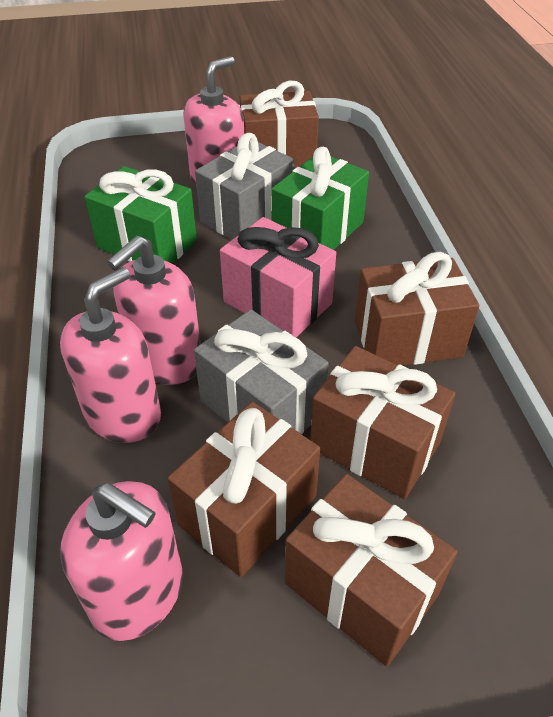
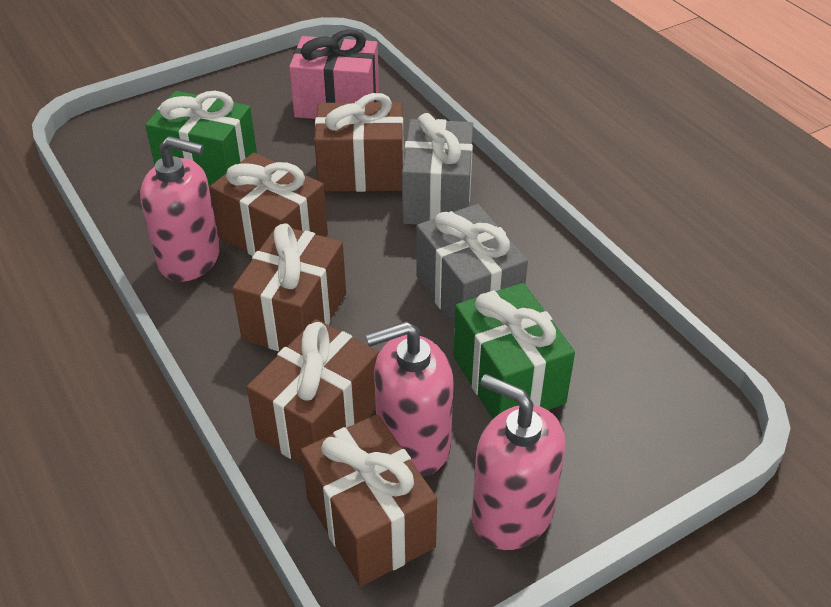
pink soap dispenser: 4 -> 3

